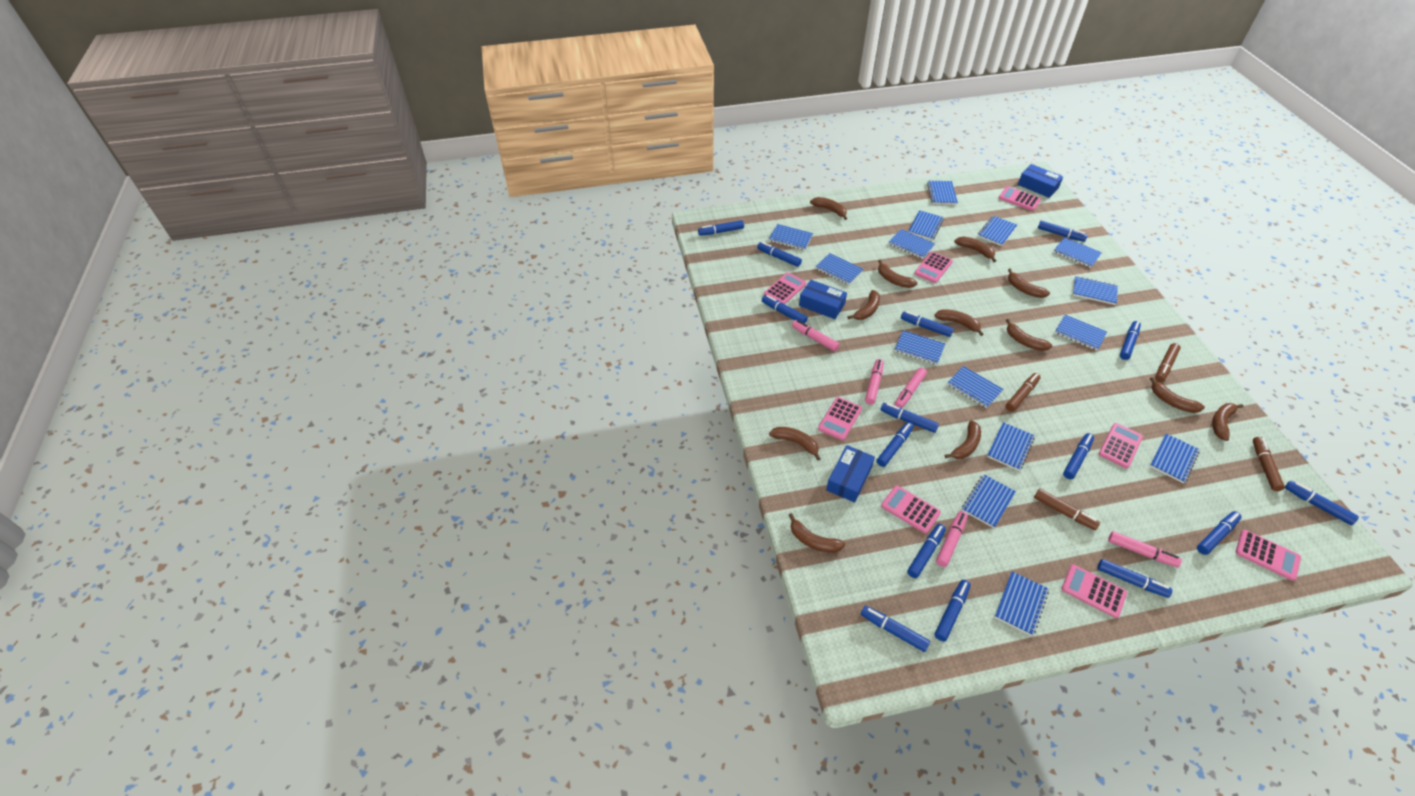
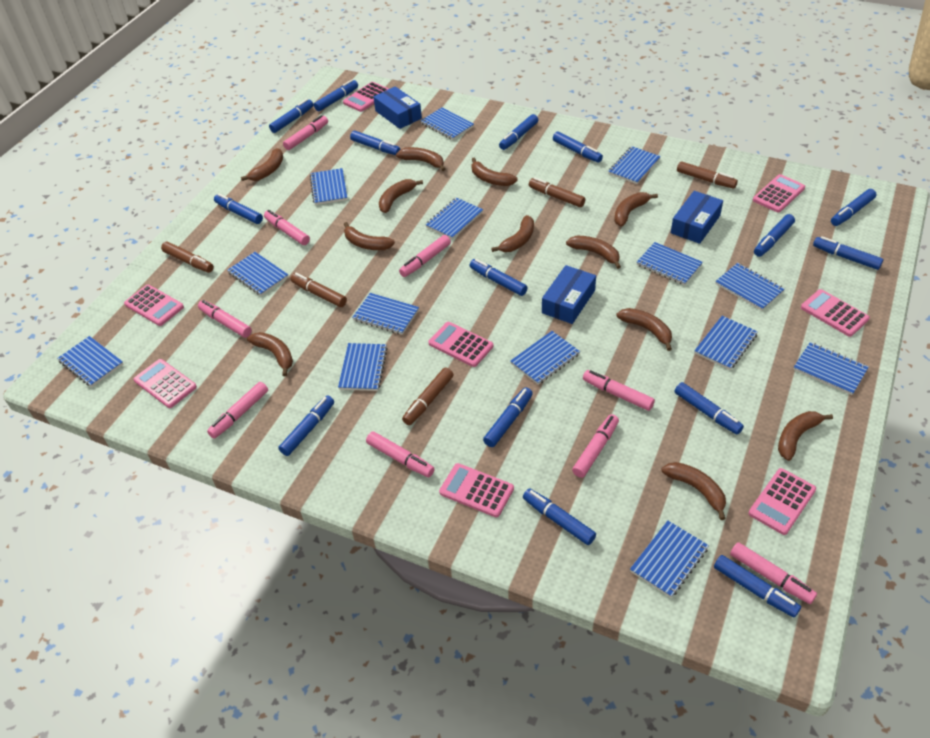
blue notebook: 15 -> 14
brown marker: 4 -> 5
pink marker: 5 -> 9

